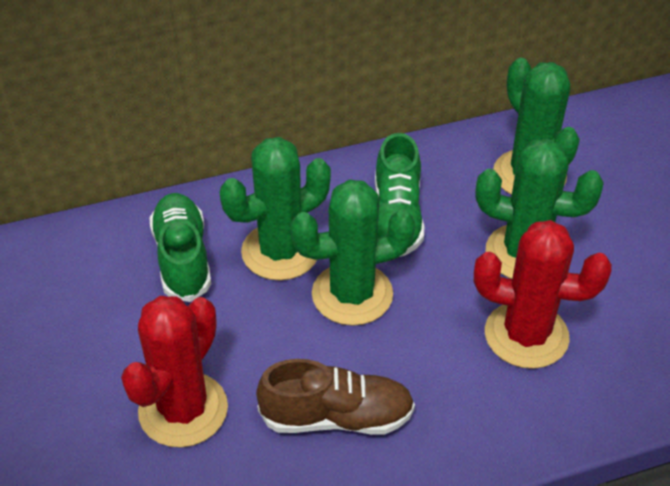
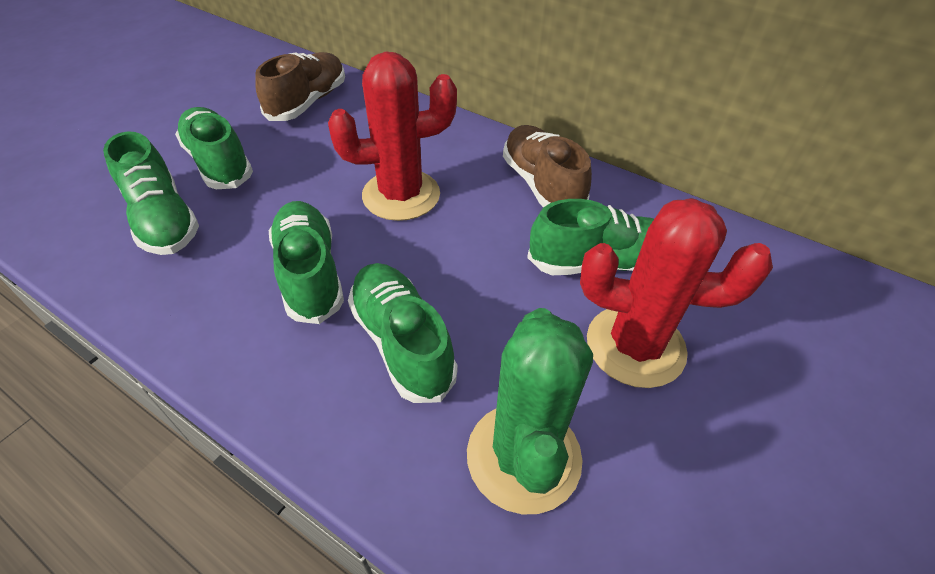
brown shoe: 1 -> 2
green cactus: 4 -> 1
green shoe: 2 -> 5

